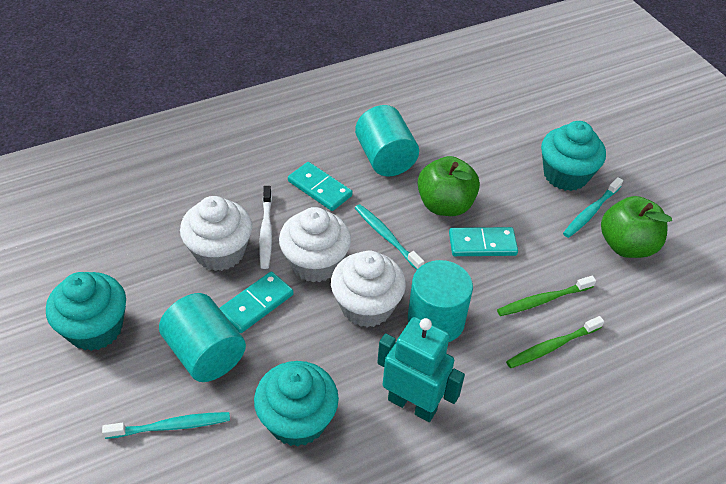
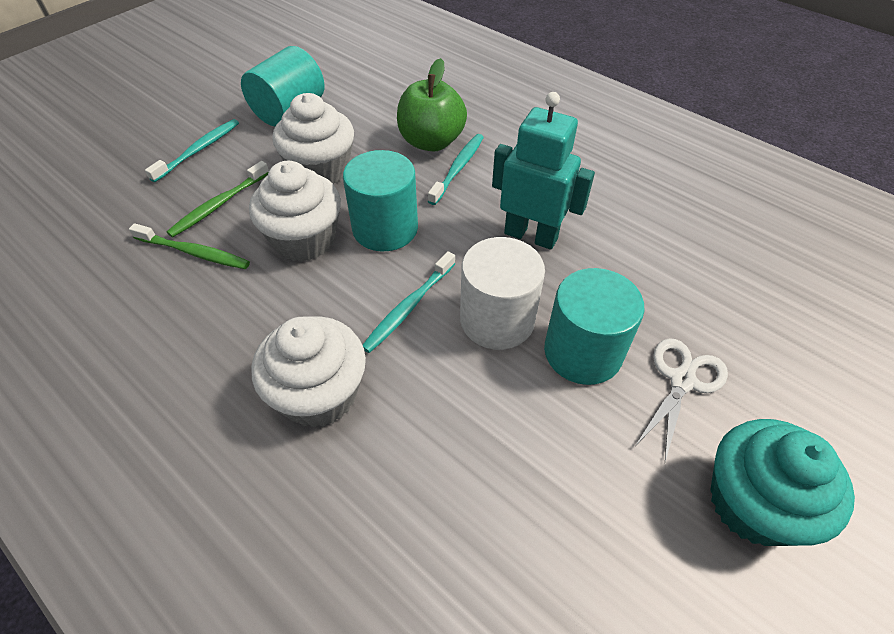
green apple: 2 -> 1
turquoise cupcake: 3 -> 1
turquoise domino: 3 -> 0
white cylinder: 0 -> 1
white scissors: 0 -> 1
white toothbrush: 1 -> 0

